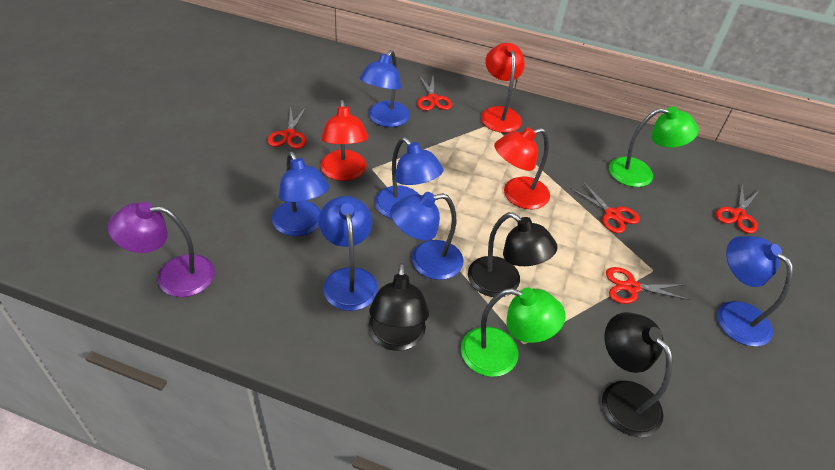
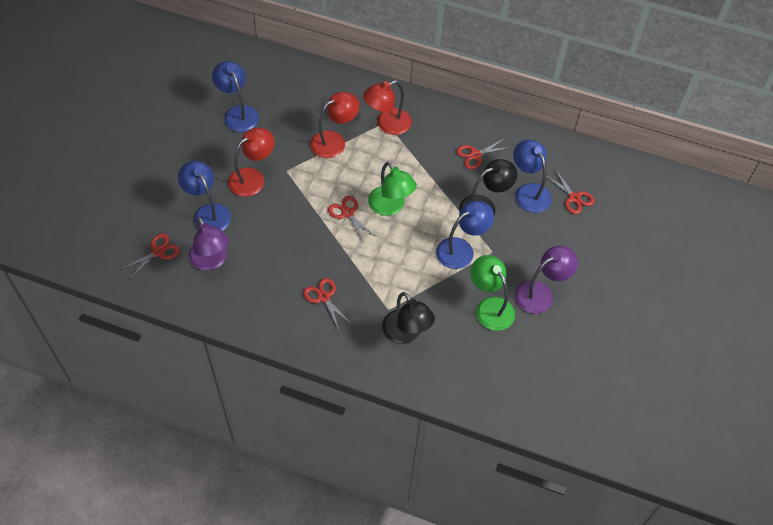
black lamp: 3 -> 2
blue lamp: 6 -> 4
purple lamp: 1 -> 2

